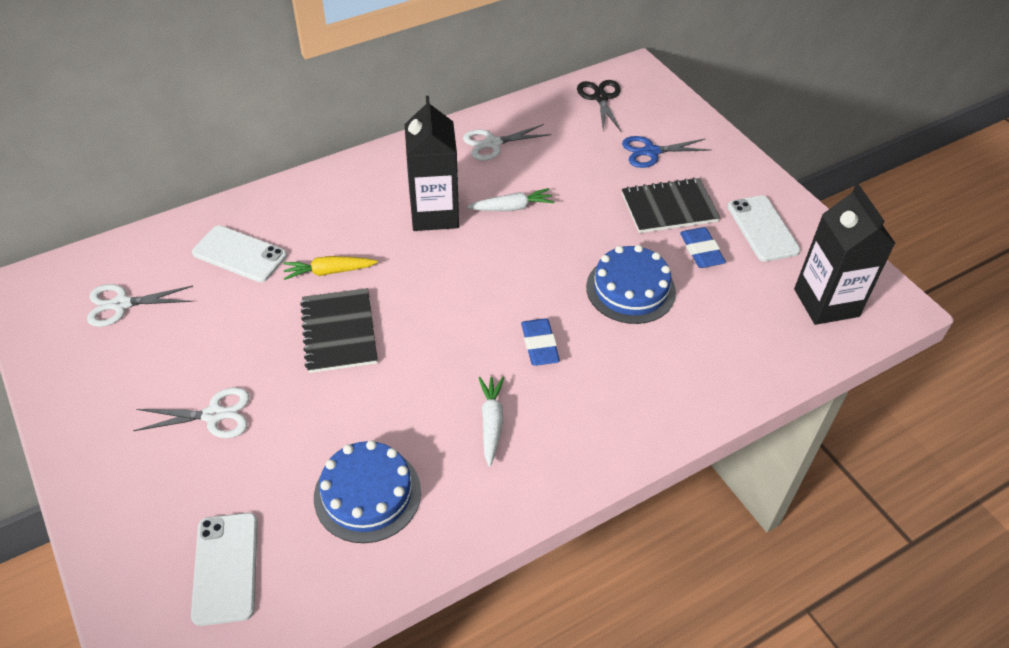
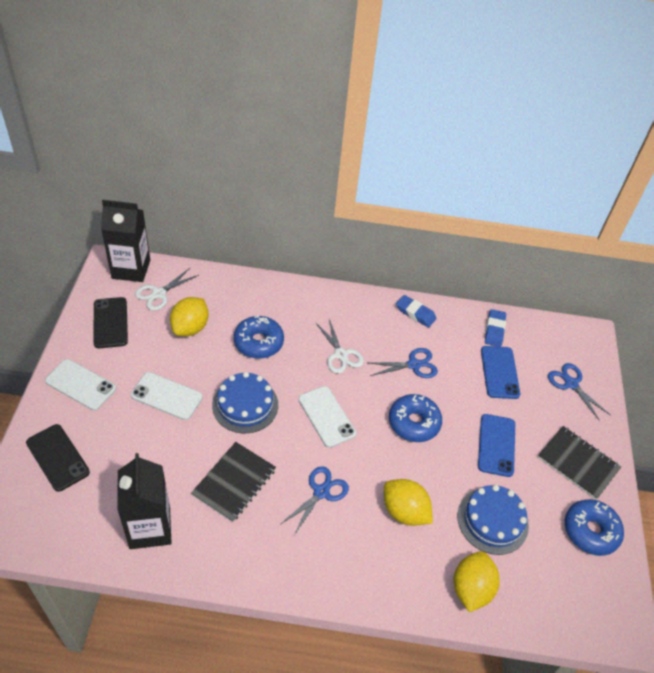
black phone: 0 -> 2
black scissors: 1 -> 0
blue donut: 0 -> 3
blue phone: 0 -> 2
blue scissors: 1 -> 3
white carrot: 2 -> 0
white scissors: 3 -> 2
yellow carrot: 1 -> 0
yellow lemon: 0 -> 3

